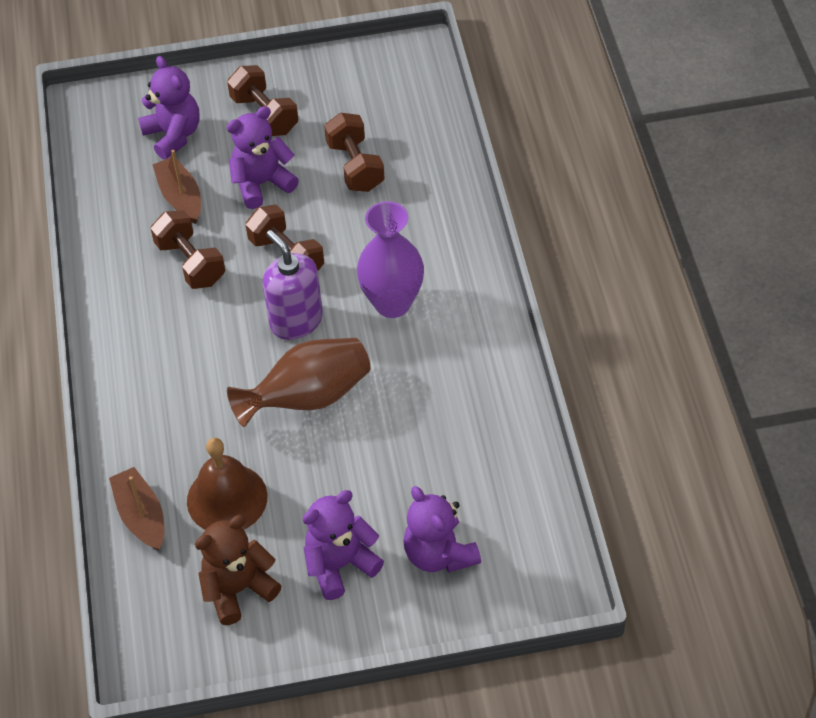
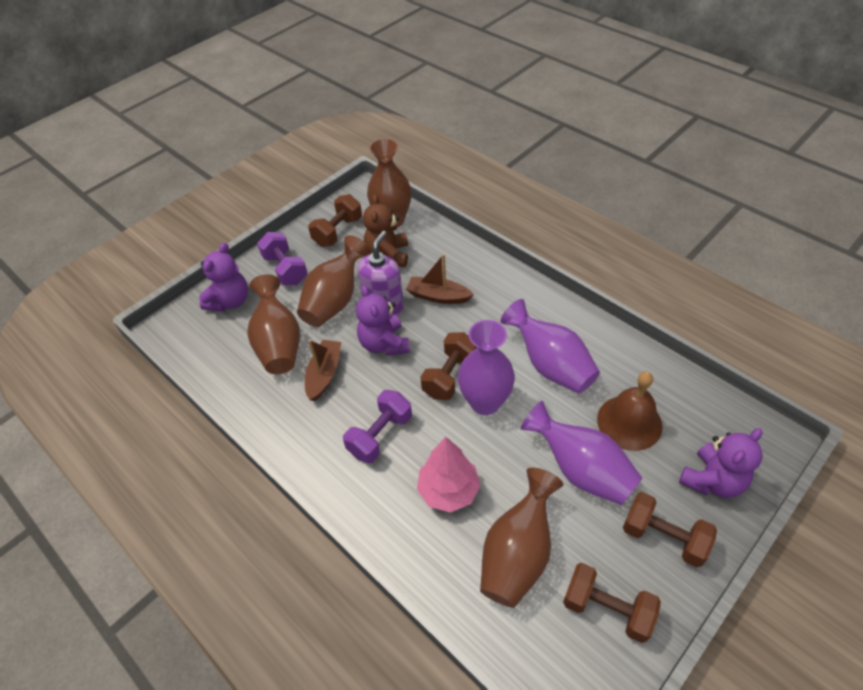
brown vase: 1 -> 4
pink tree: 0 -> 1
purple dumbbell: 0 -> 2
purple teddy bear: 4 -> 3
purple vase: 1 -> 3

